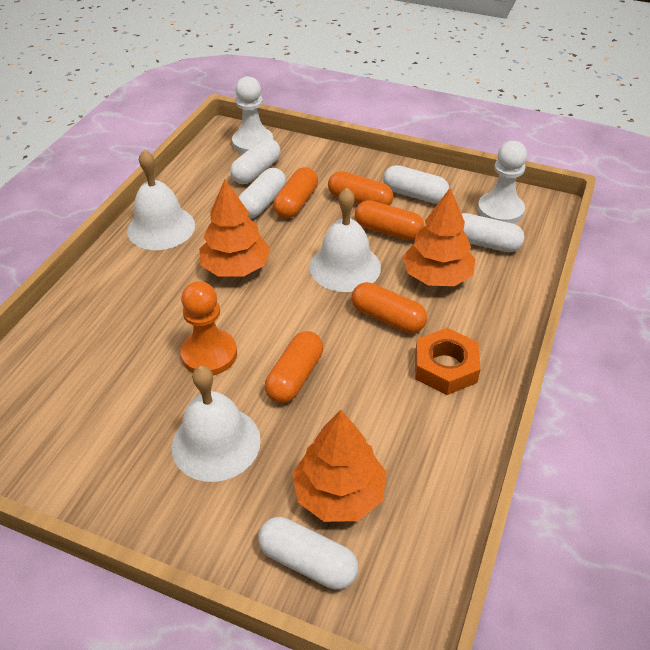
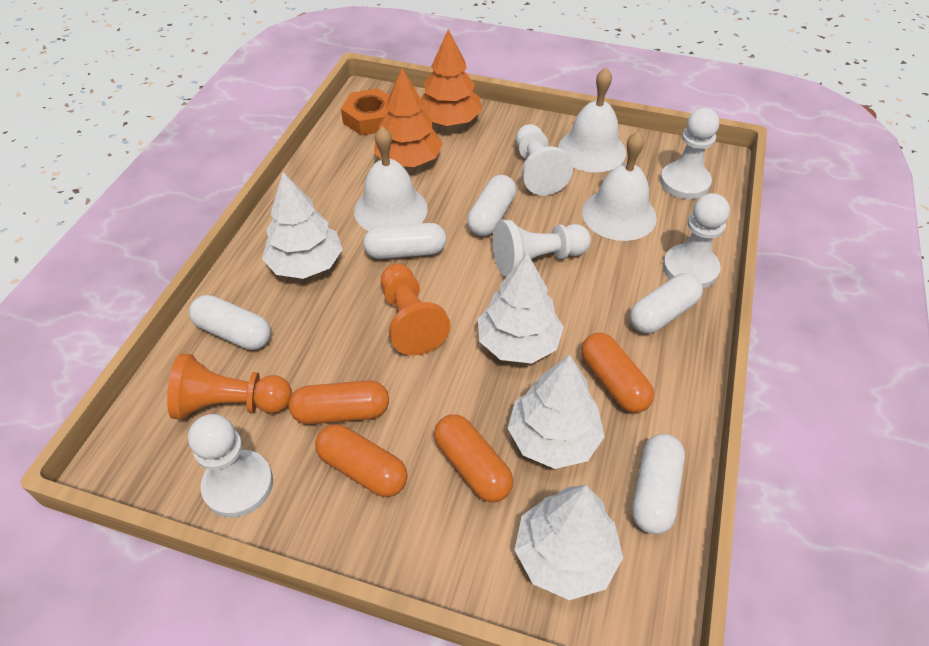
orange capsule: 5 -> 4
orange pawn: 1 -> 2
orange tree: 3 -> 2
white pawn: 2 -> 5
white tree: 0 -> 4

